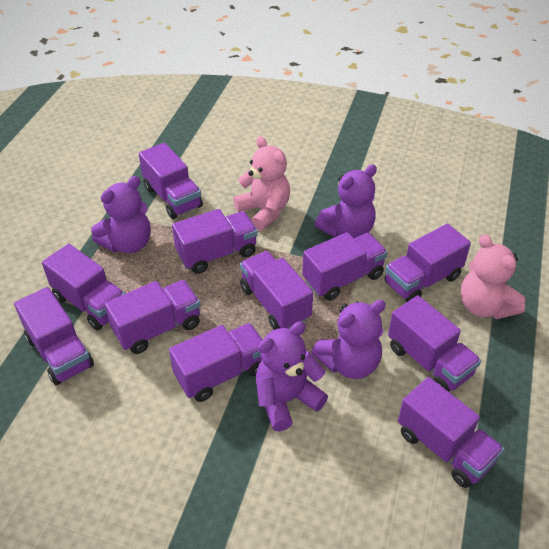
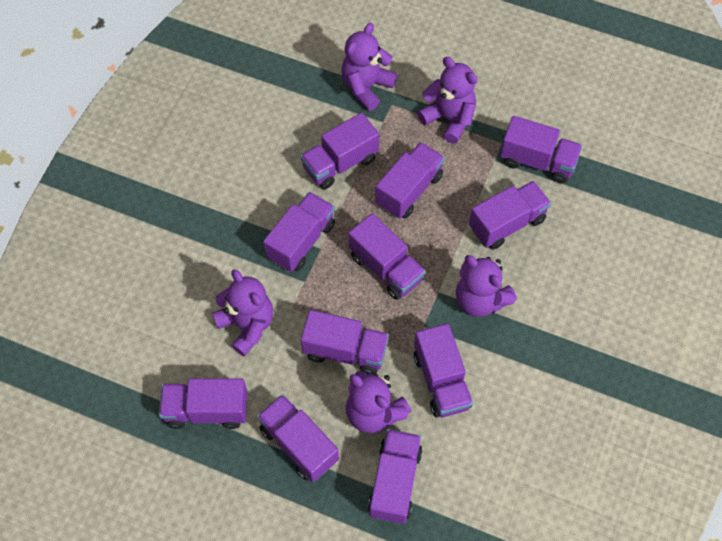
pink teddy bear: 2 -> 0
purple teddy bear: 4 -> 5

